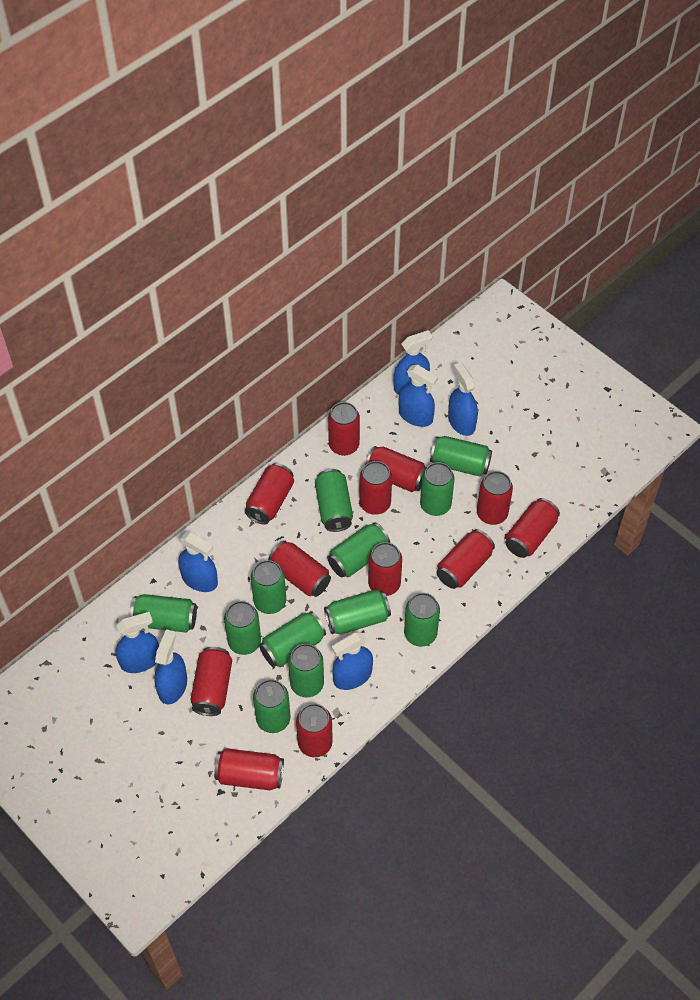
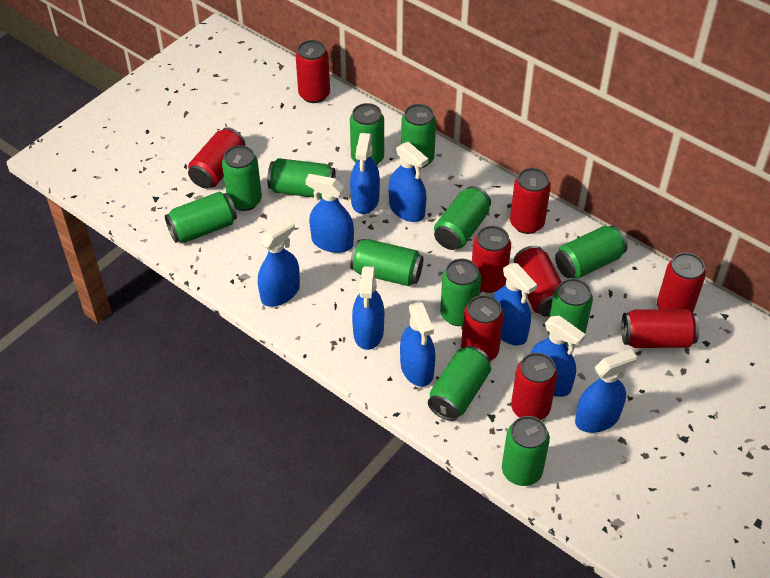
blue spray bottle: 7 -> 9
red can: 12 -> 9

